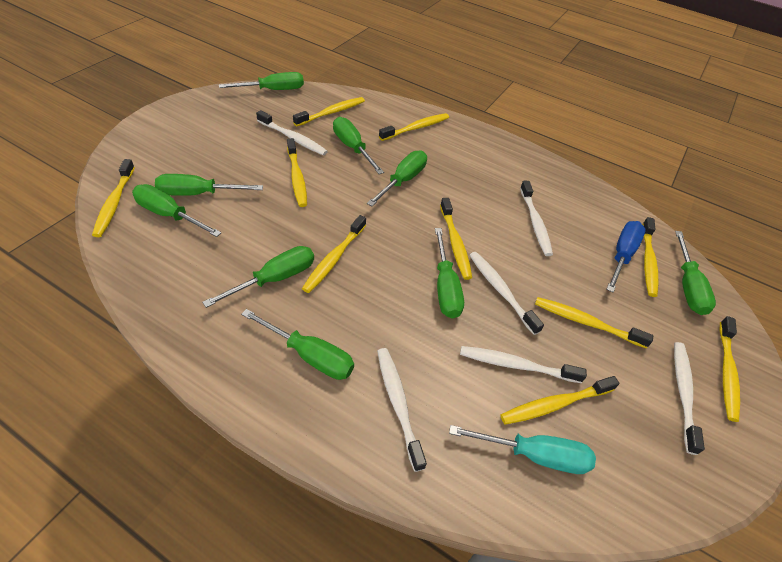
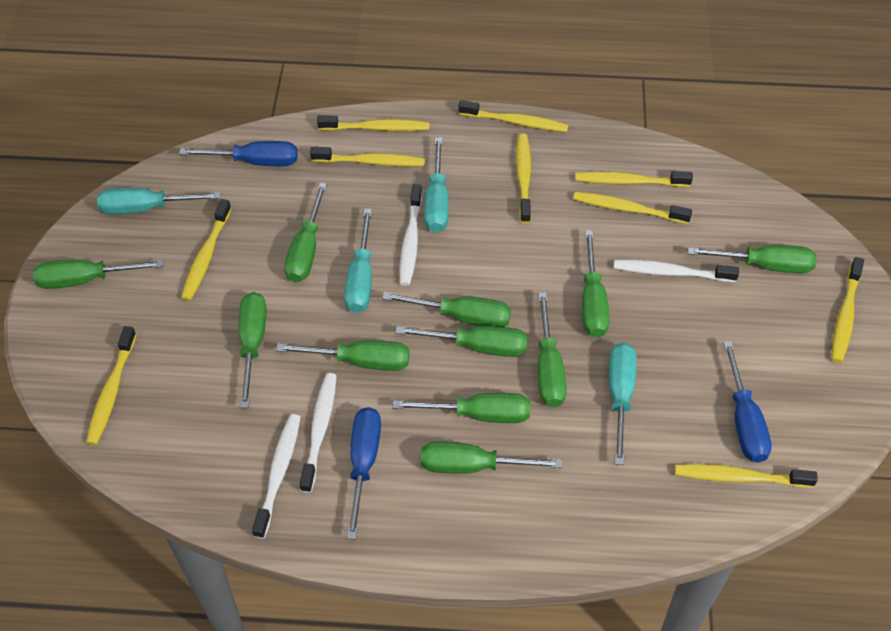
blue screwdriver: 1 -> 3
green screwdriver: 9 -> 11
turquoise screwdriver: 1 -> 4
white toothbrush: 6 -> 4

